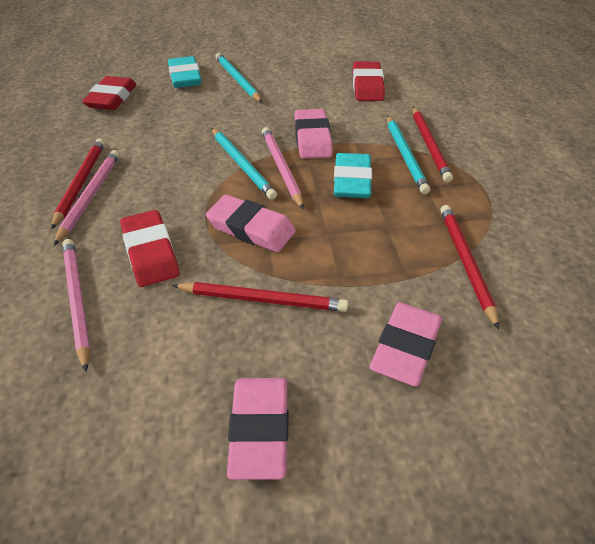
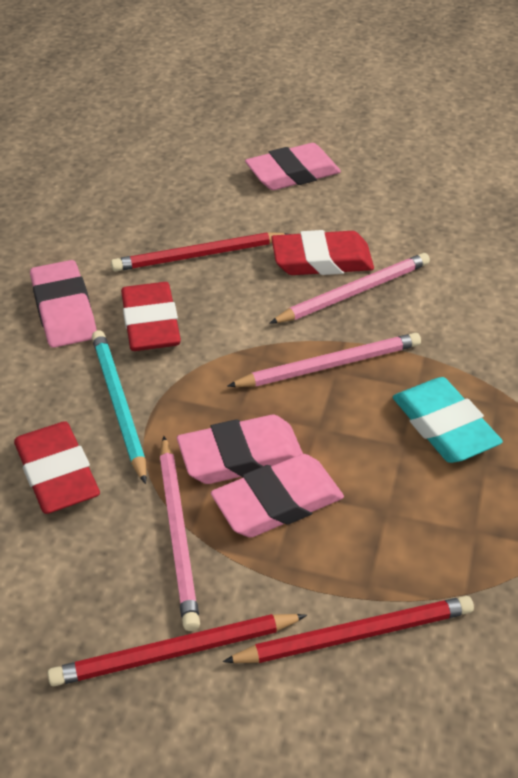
red pencil: 4 -> 3
turquoise eraser: 2 -> 1
turquoise pencil: 3 -> 1

